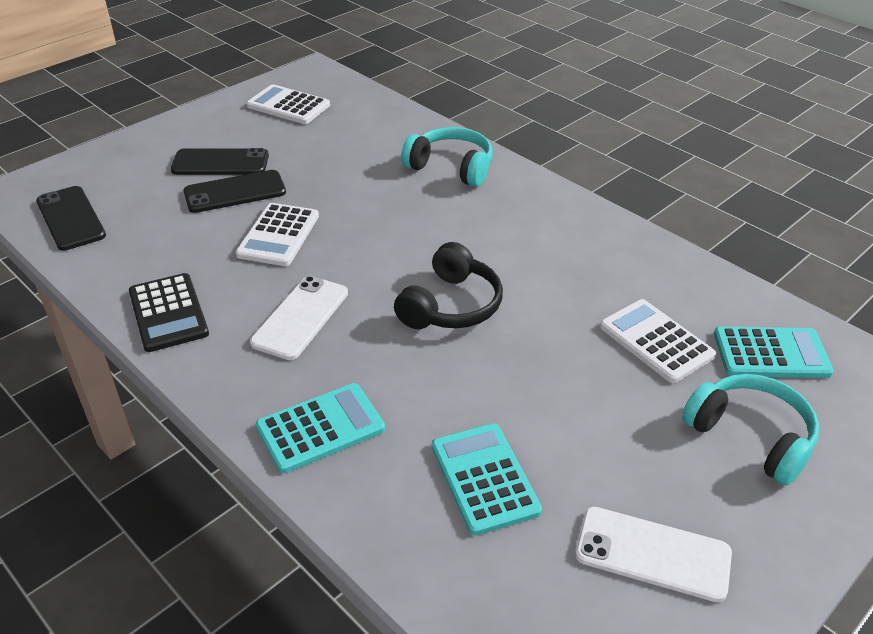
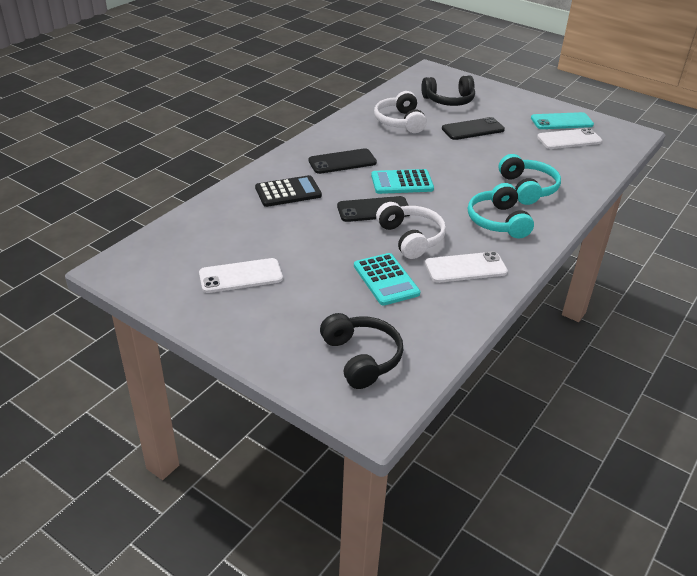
black headphones: 1 -> 2
turquoise calculator: 3 -> 2
turquoise phone: 0 -> 1
white calculator: 3 -> 0
white headphones: 0 -> 2
white phone: 2 -> 3

